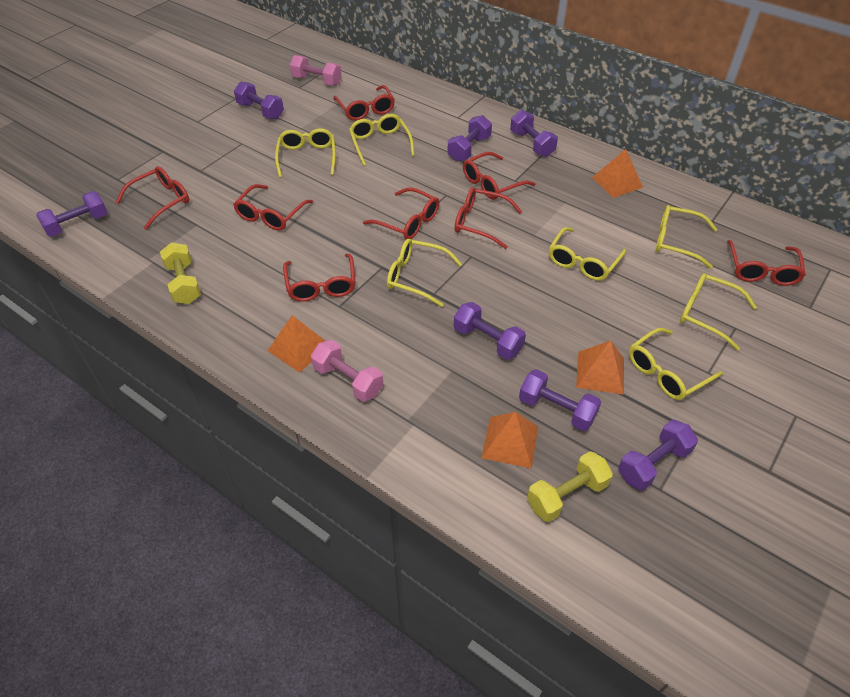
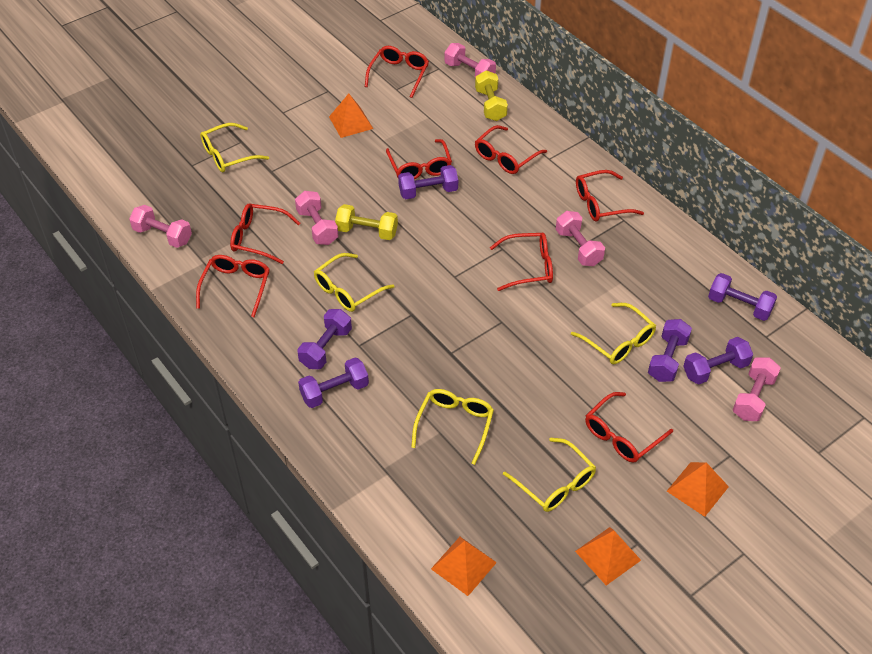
pink dumbbell: 2 -> 5
purple dumbbell: 7 -> 6
yellow glasses: 7 -> 5

